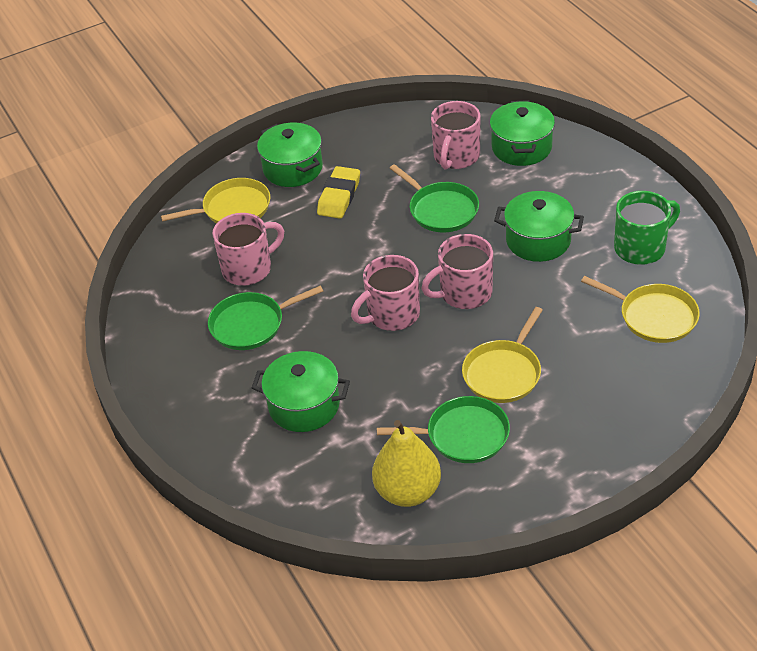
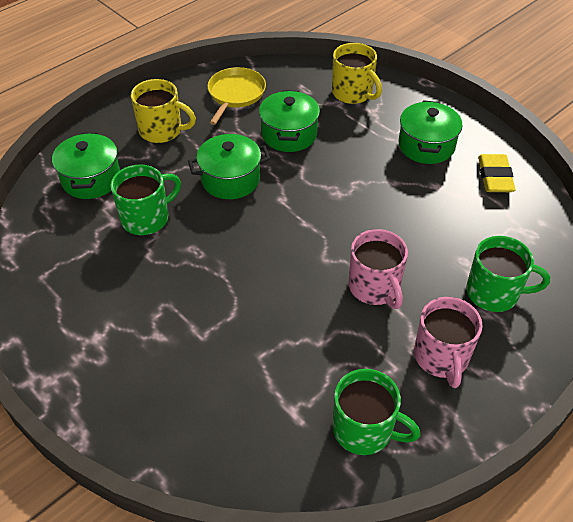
green mug: 1 -> 3
green pan: 3 -> 0
pink mug: 4 -> 2
yellow mug: 0 -> 2
yellow pan: 3 -> 1
yellow pear: 1 -> 0

